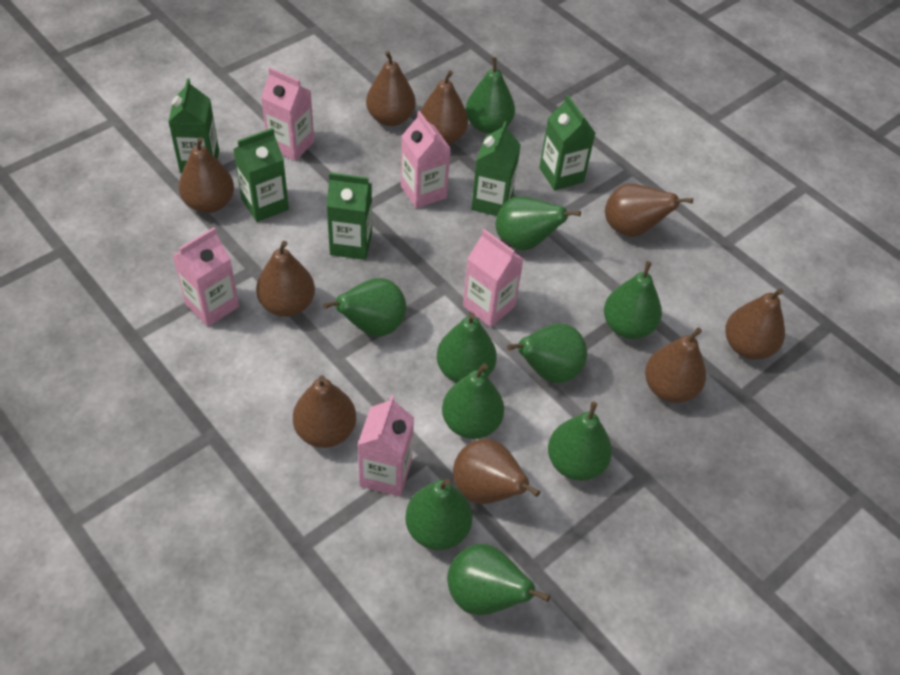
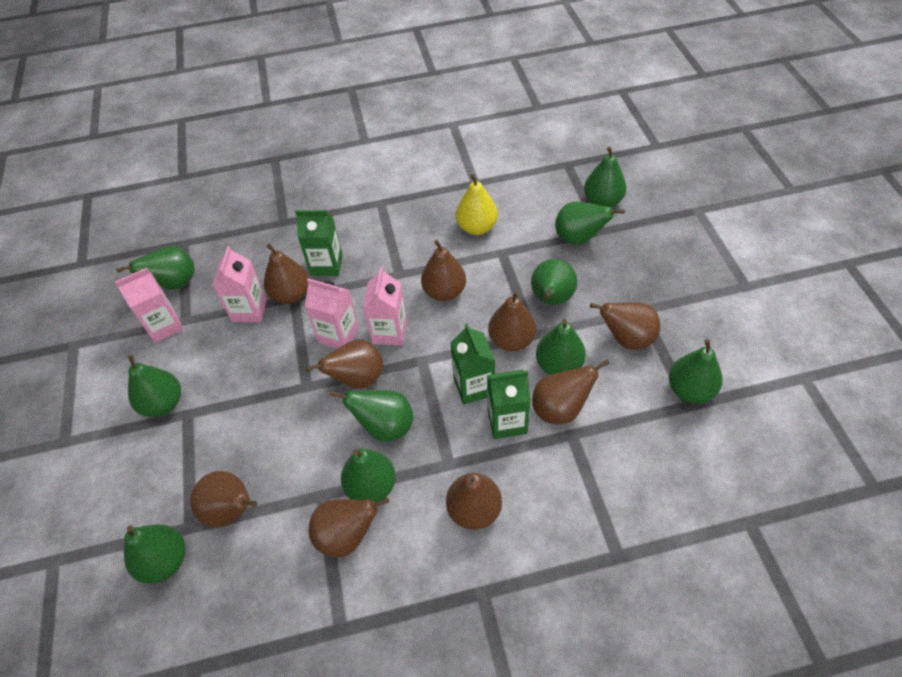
green carton: 5 -> 3
pink carton: 5 -> 4
yellow pear: 0 -> 1

